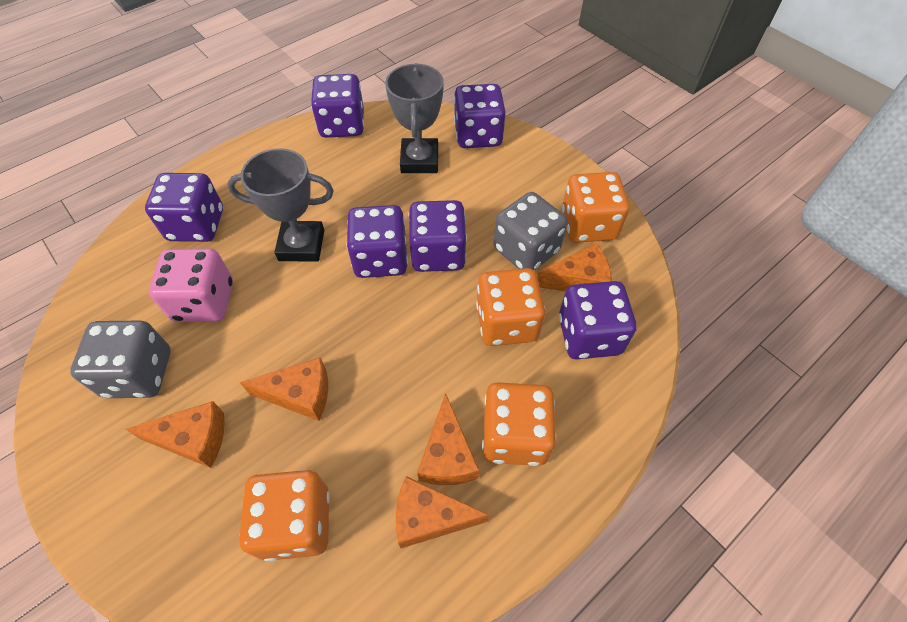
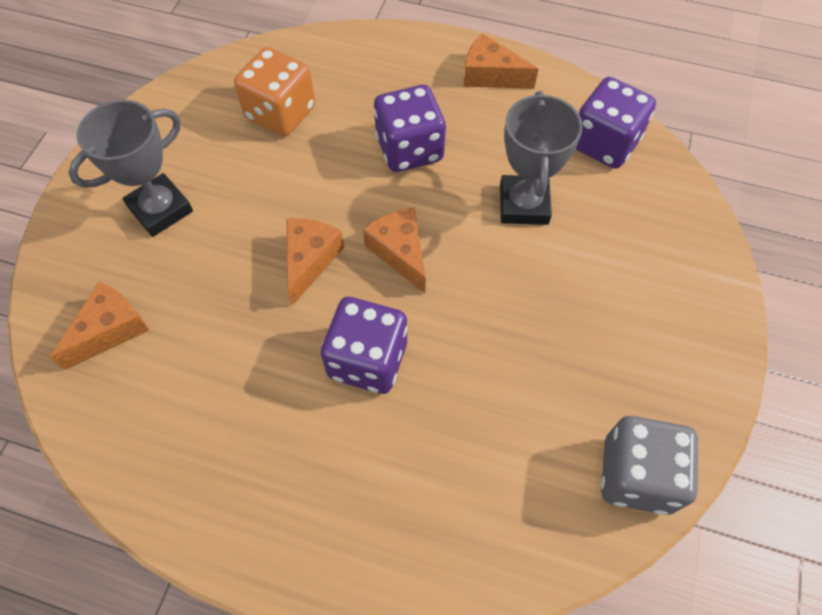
grey dice: 2 -> 1
orange cheese: 5 -> 4
orange dice: 4 -> 1
pink dice: 1 -> 0
purple dice: 6 -> 3

